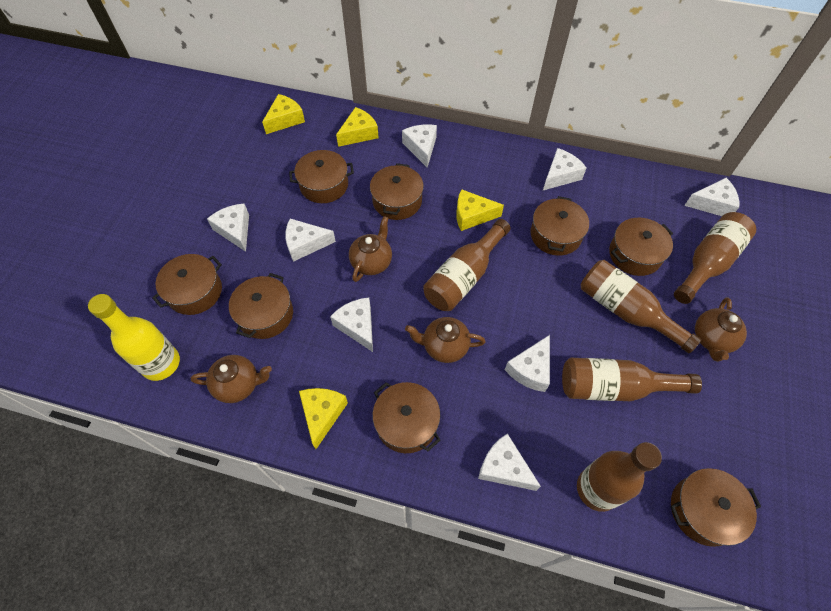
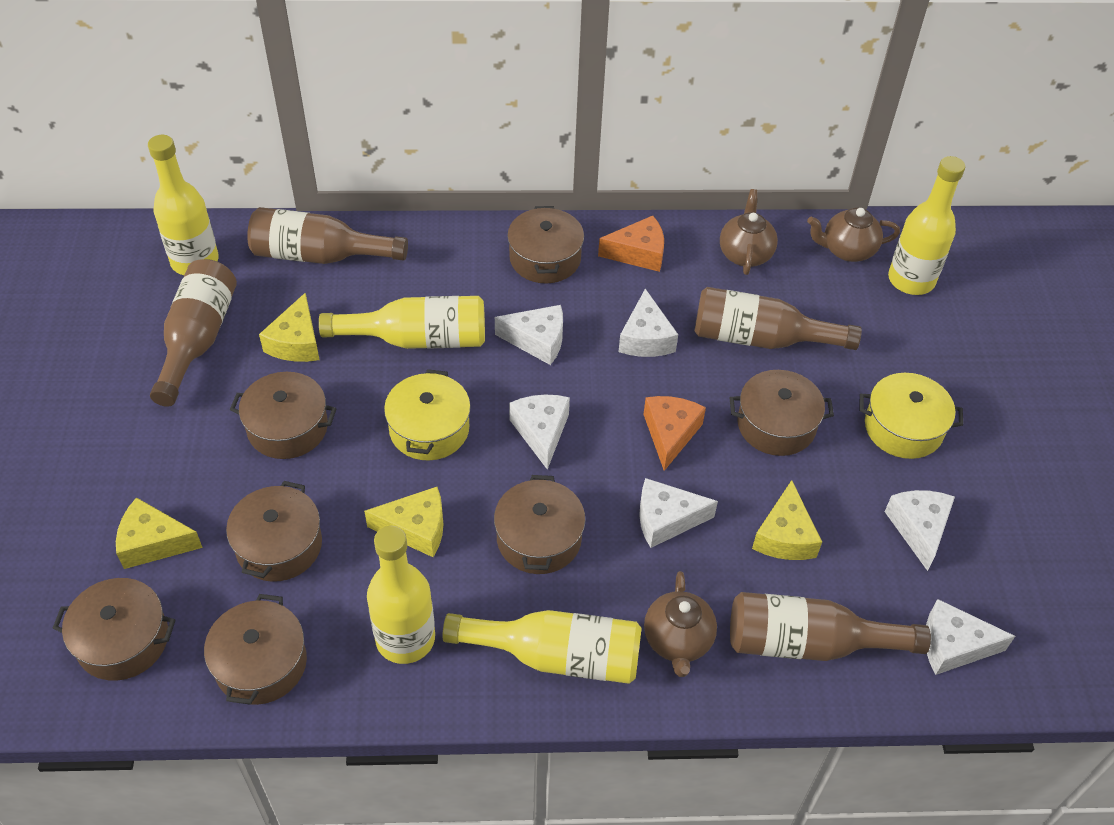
brown bottle: 5 -> 4
brown pot: 8 -> 7
brown teapot: 4 -> 3
orange cheese: 0 -> 2
white cheese: 8 -> 6
yellow bottle: 1 -> 5
yellow pot: 0 -> 2

